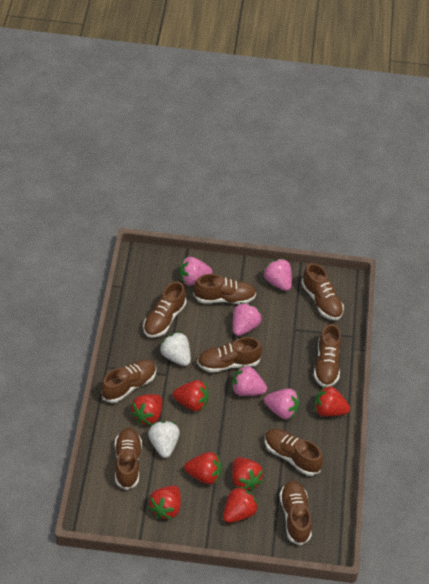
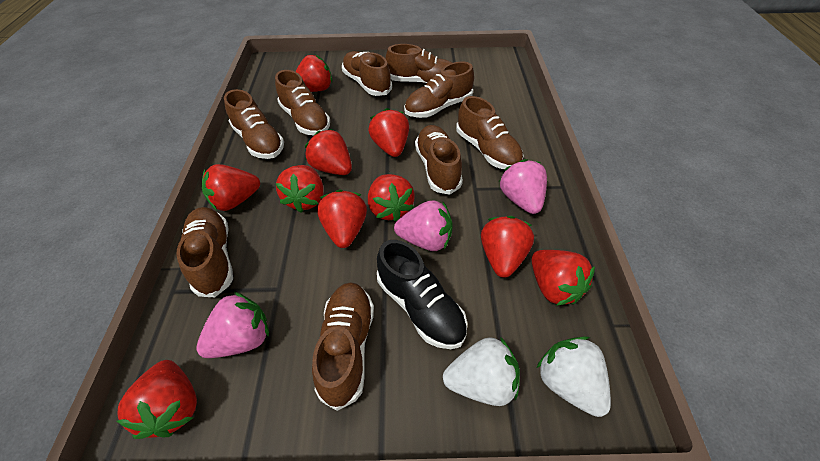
black shoe: 0 -> 1
pink strawberry: 5 -> 3
red strawberry: 7 -> 10

